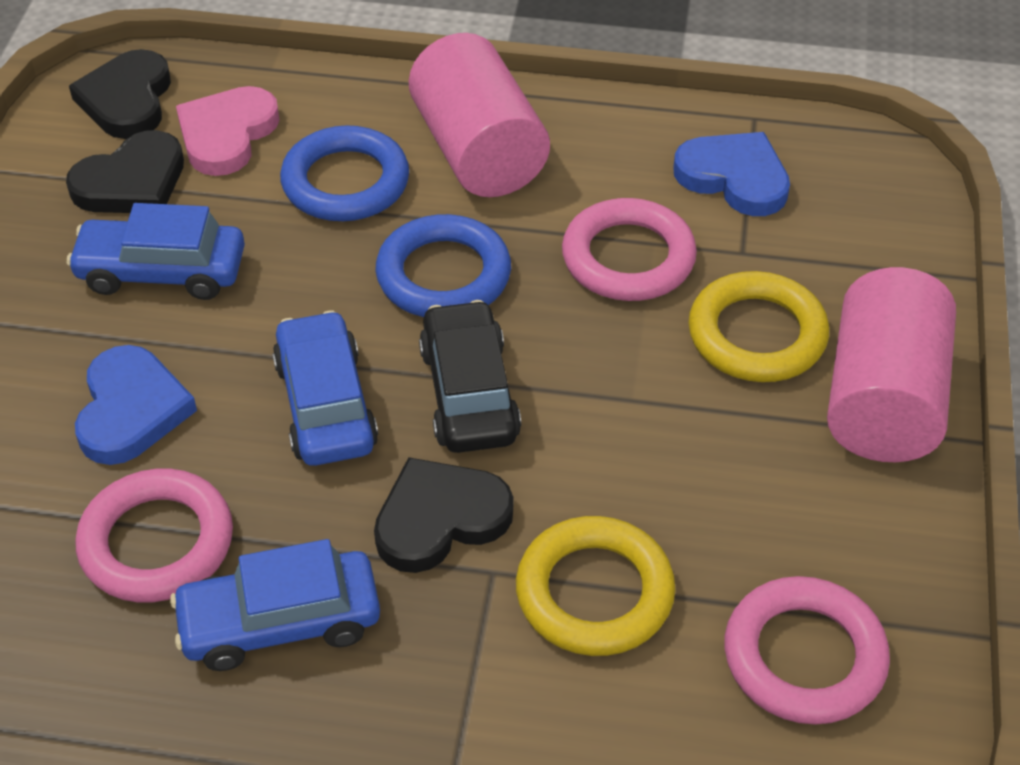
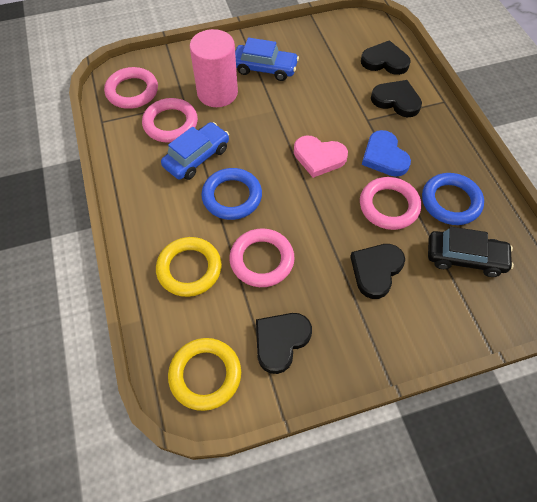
black heart: 3 -> 4
blue car: 3 -> 2
blue heart: 2 -> 1
pink cylinder: 2 -> 1
pink ring: 3 -> 4

